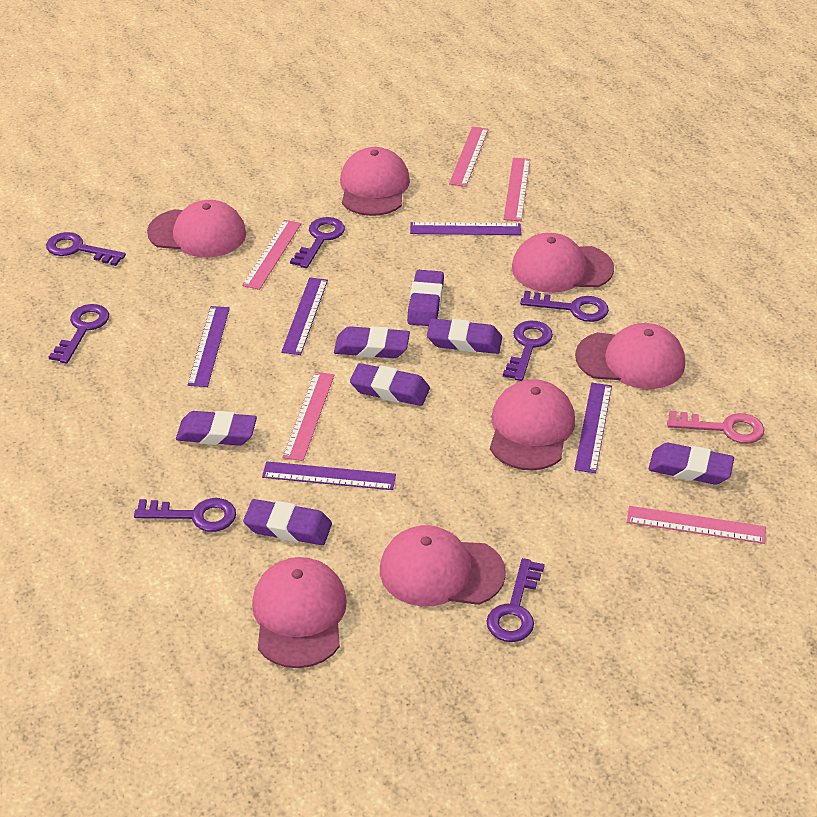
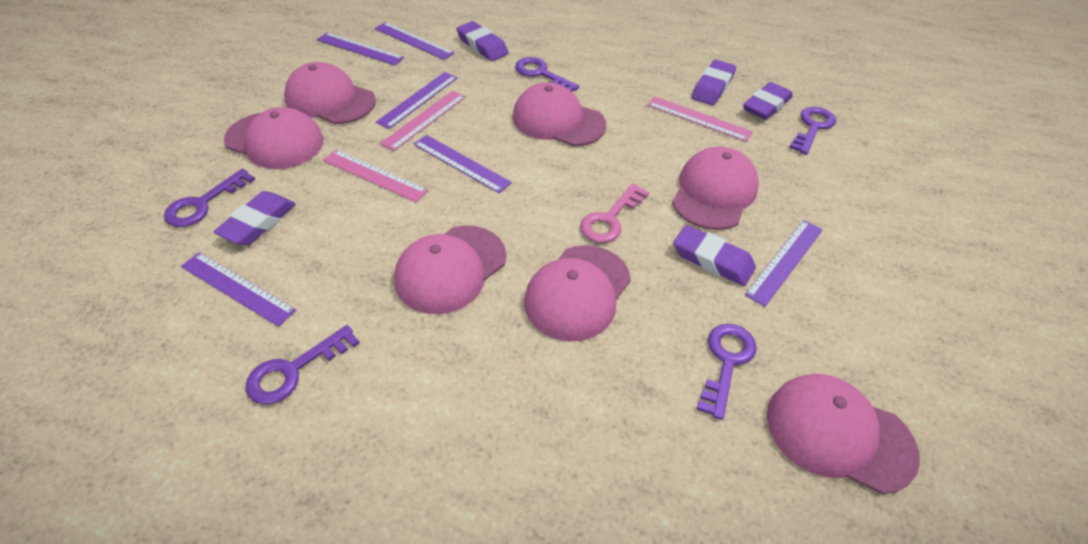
pink ruler: 5 -> 3
purple eraser: 7 -> 5
purple key: 7 -> 5
purple ruler: 5 -> 6

